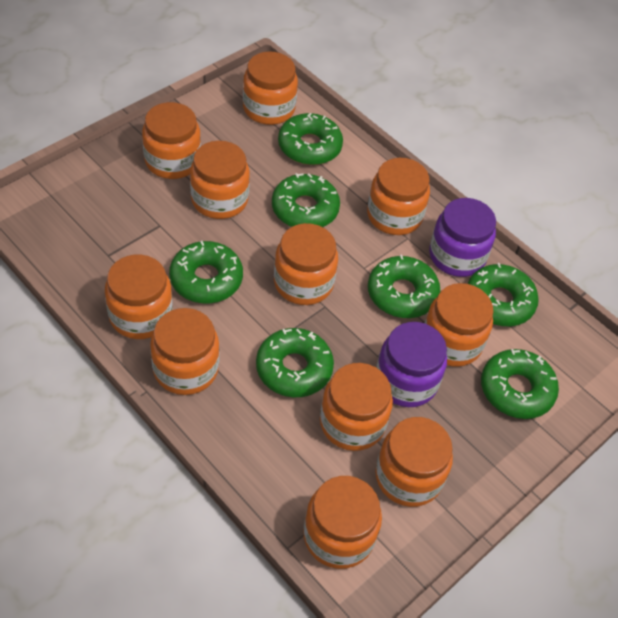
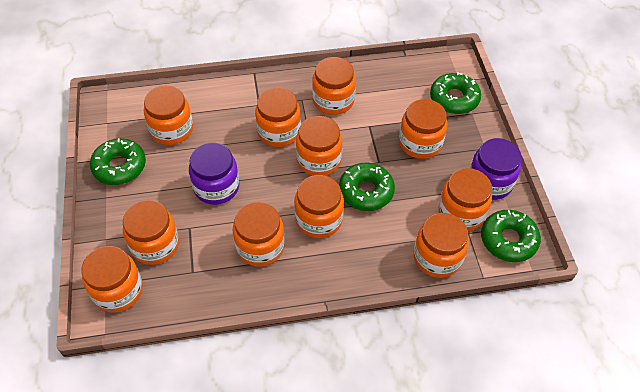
green donut: 7 -> 4

